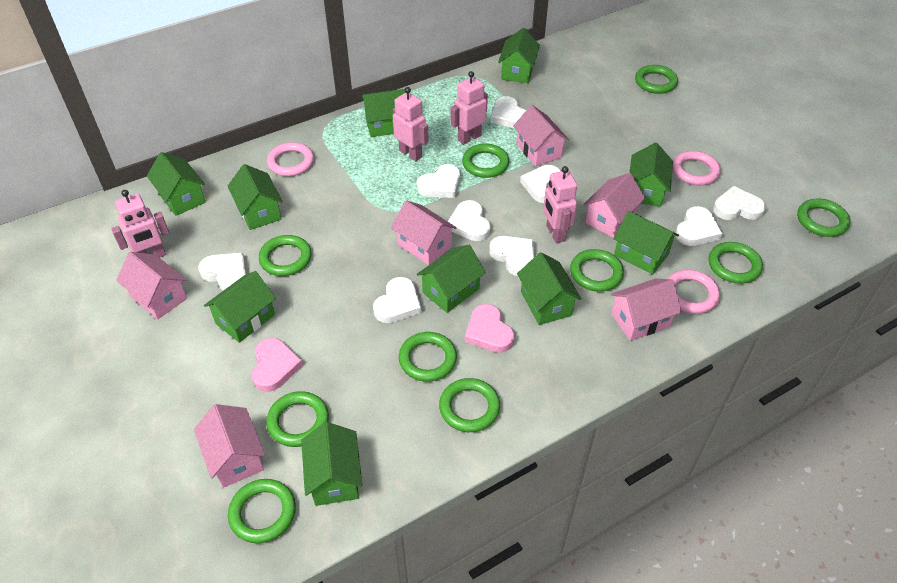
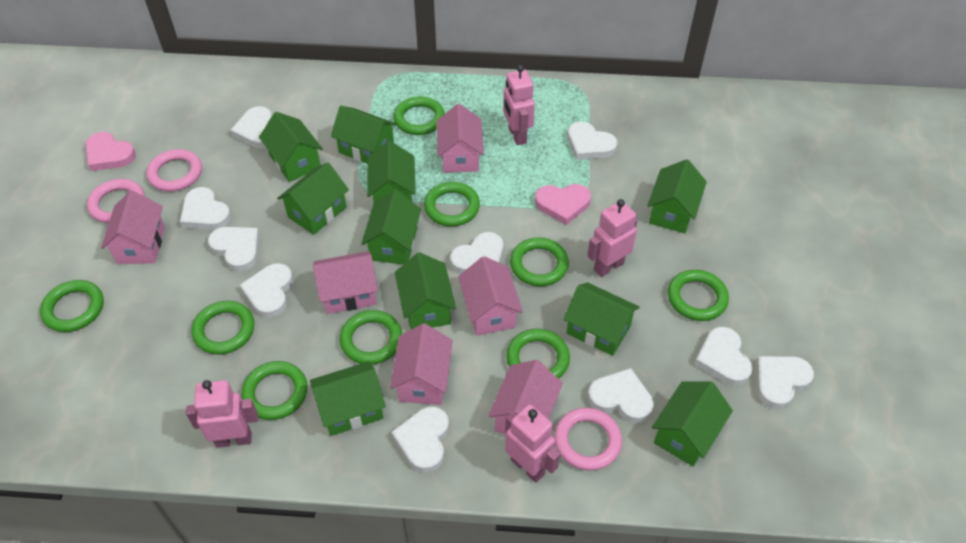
green ring: 10 -> 9
white heart: 9 -> 10

